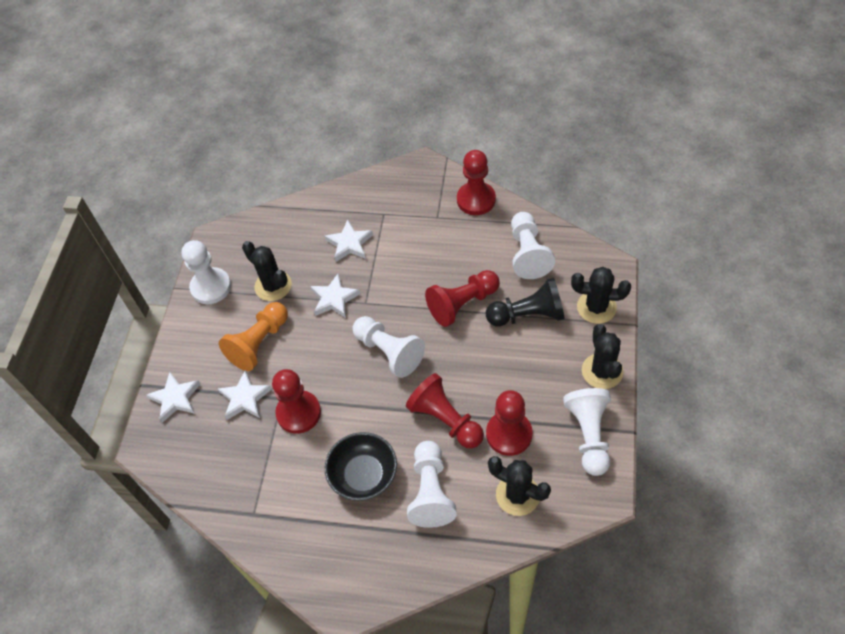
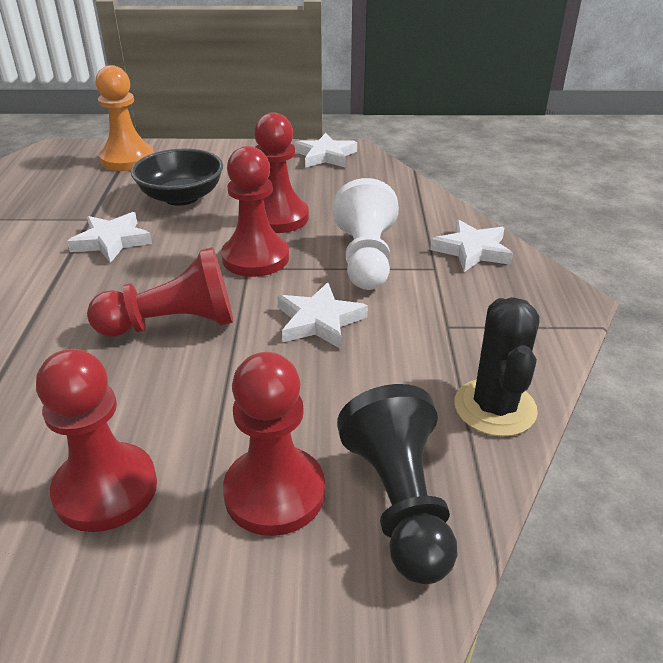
black cactus: 4 -> 1
white pawn: 5 -> 1

